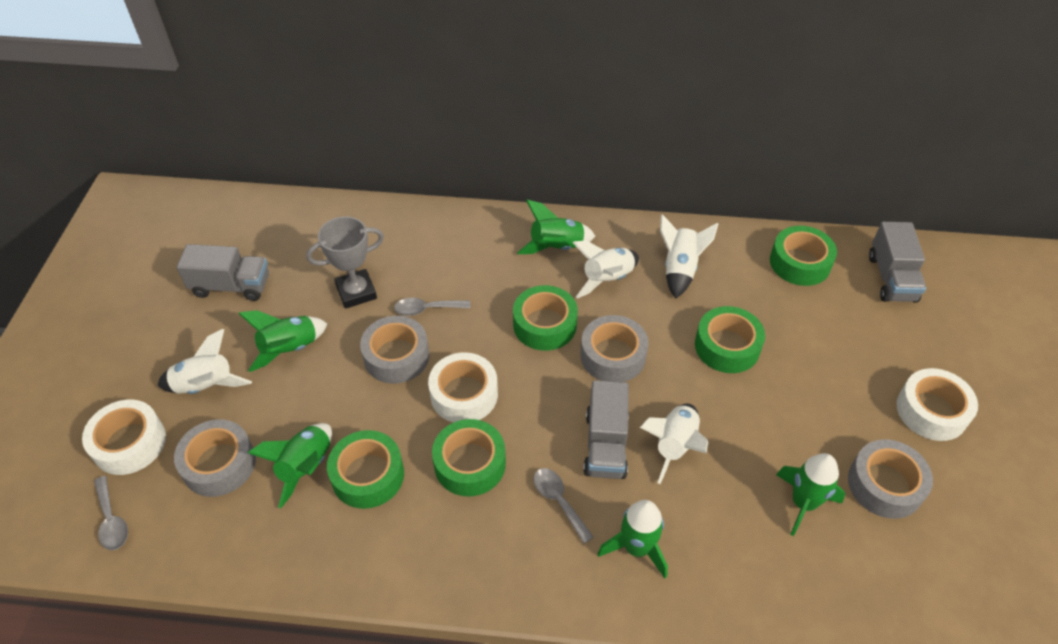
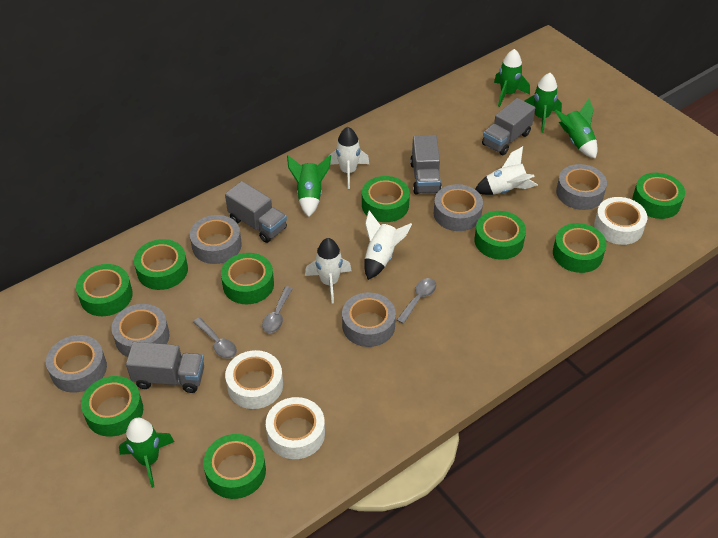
green tape: 5 -> 9
grey tape: 4 -> 6
grey trophy: 1 -> 0
grey truck: 3 -> 4

